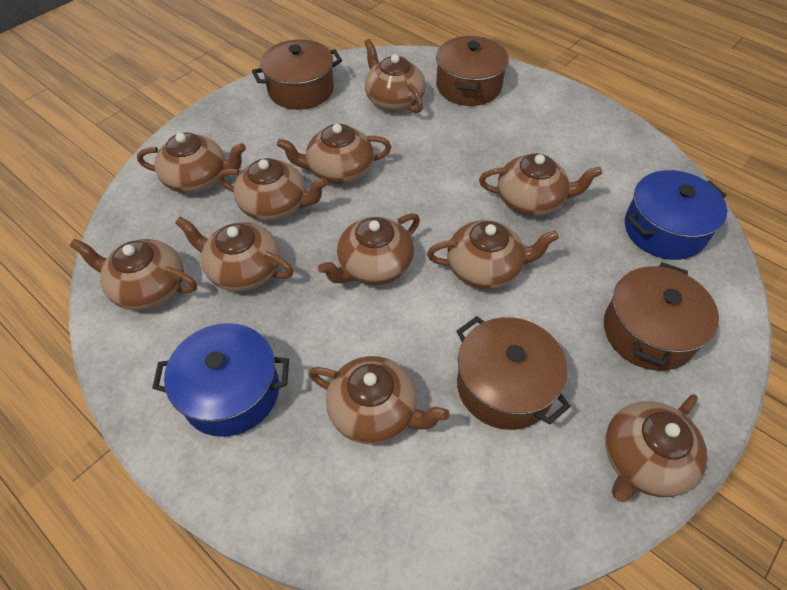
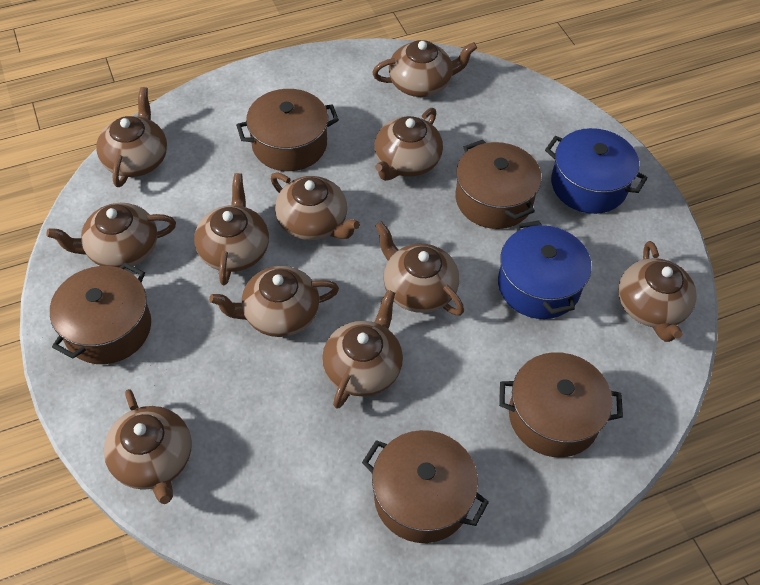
brown pot: 4 -> 5

